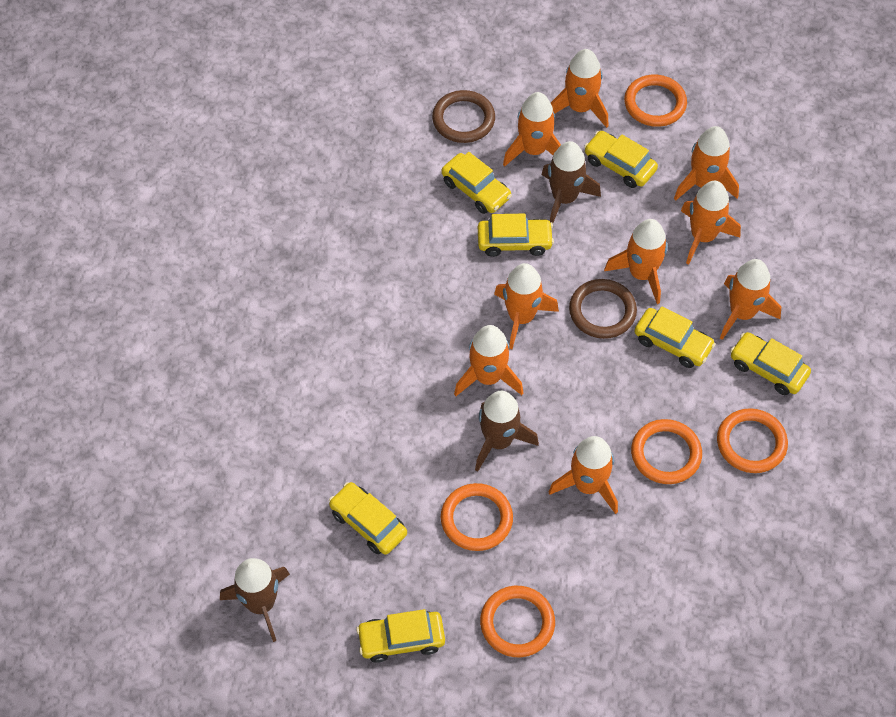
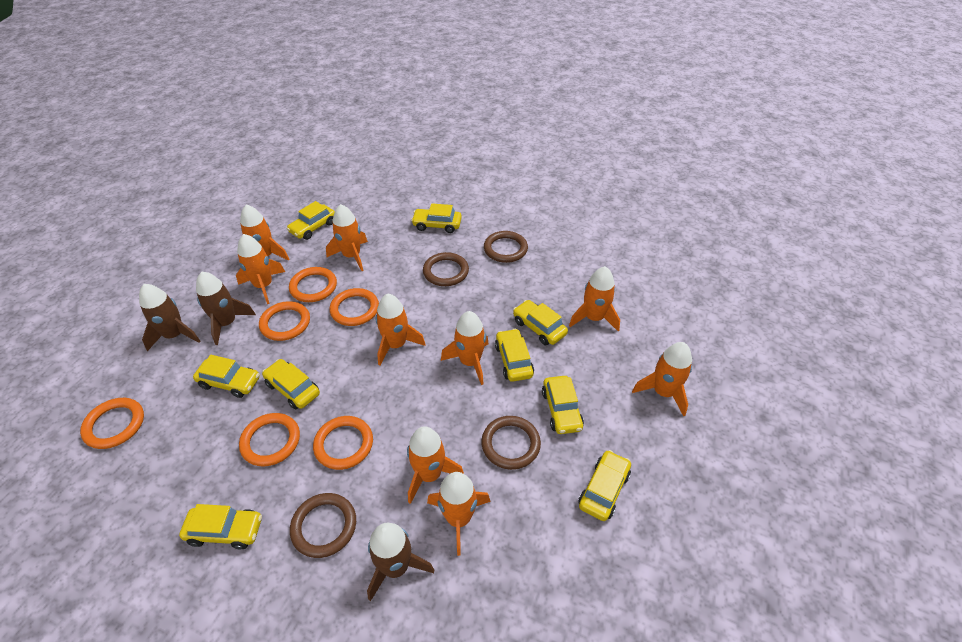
brown ring: 2 -> 4
orange ring: 5 -> 6
yellow car: 7 -> 9

